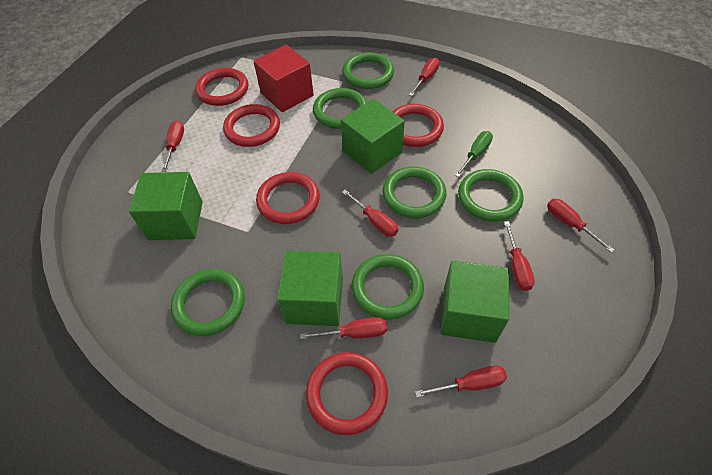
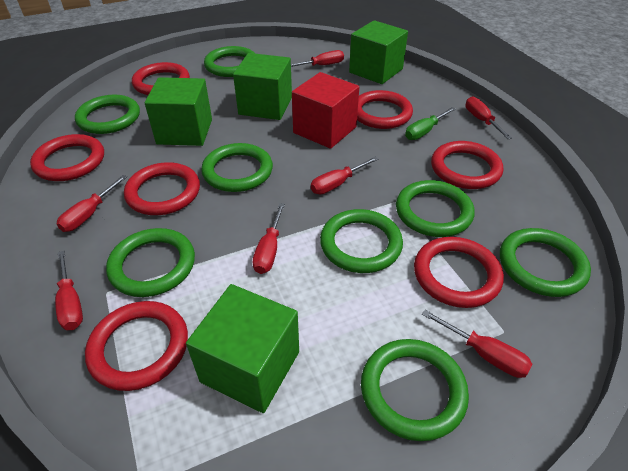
green ring: 6 -> 8
red ring: 5 -> 7

